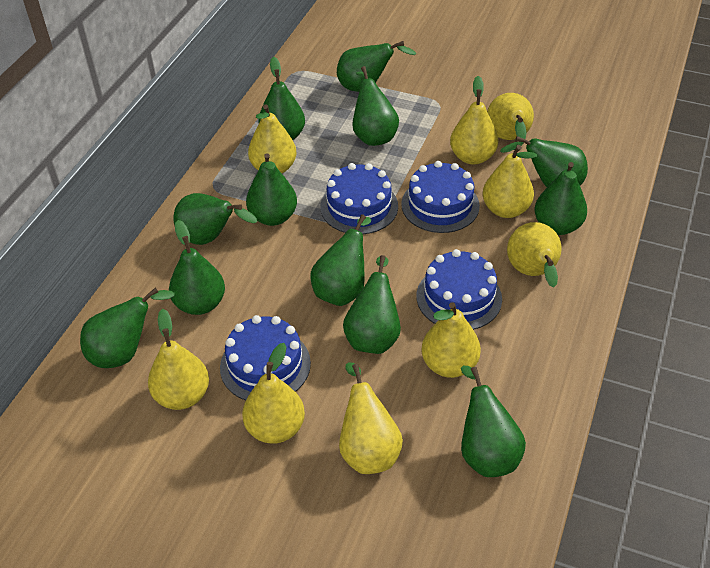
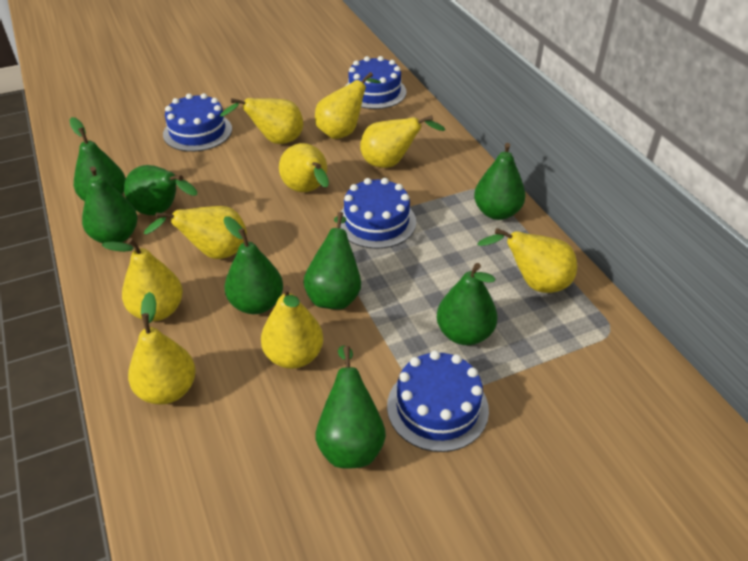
green pear: 12 -> 8

